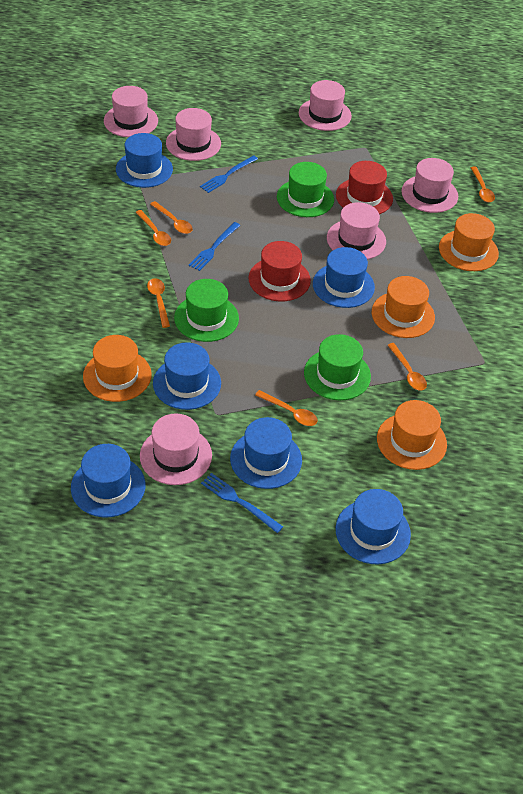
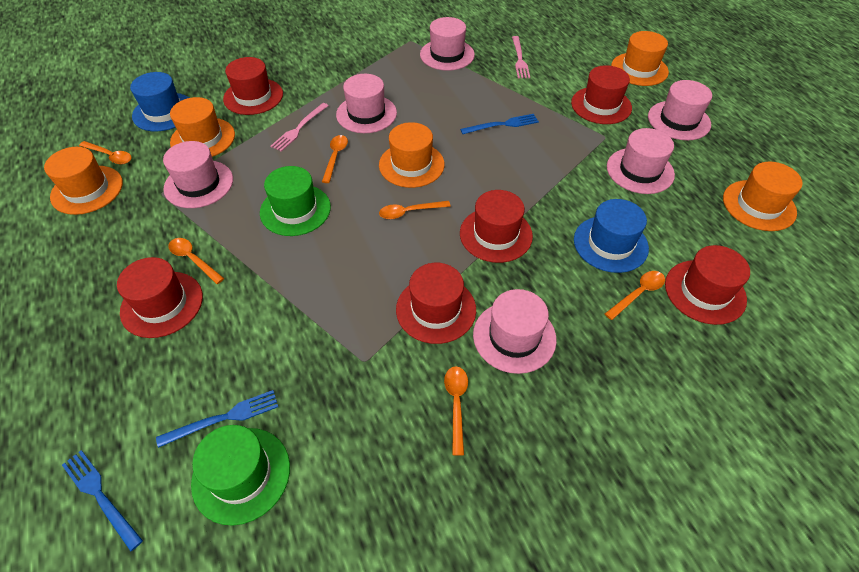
blue hat: 6 -> 2
green hat: 3 -> 2
orange hat: 4 -> 5
pink fork: 0 -> 2
red hat: 2 -> 6

